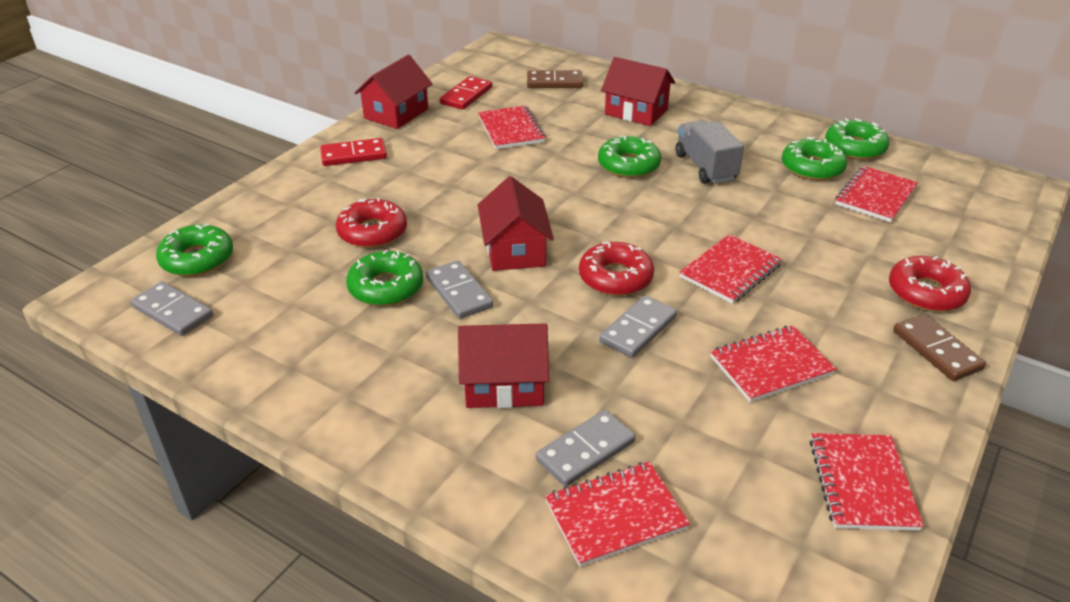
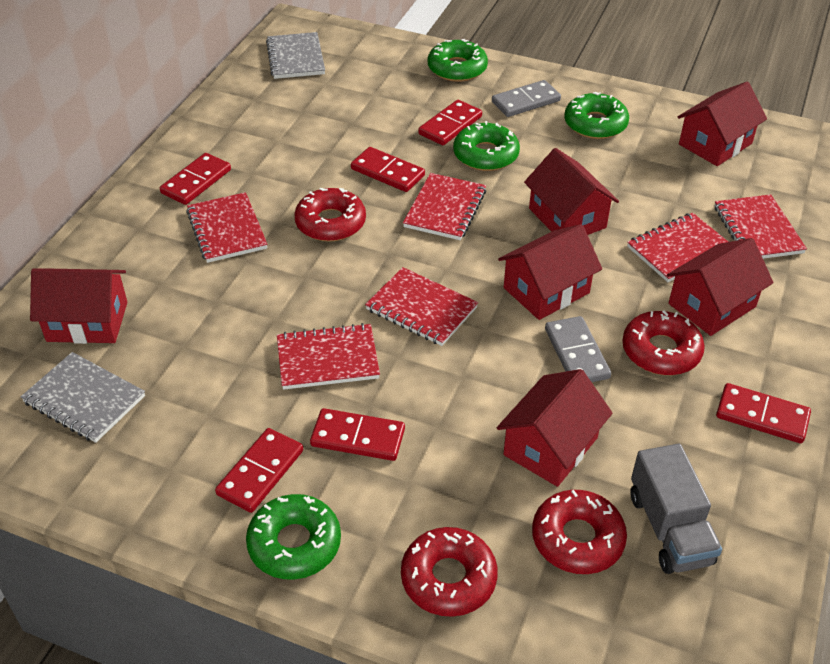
brown domino: 2 -> 0
green donut: 5 -> 4
grey domino: 4 -> 2
grey notebook: 0 -> 2
red domino: 2 -> 6
red donut: 3 -> 4
red house: 4 -> 6

